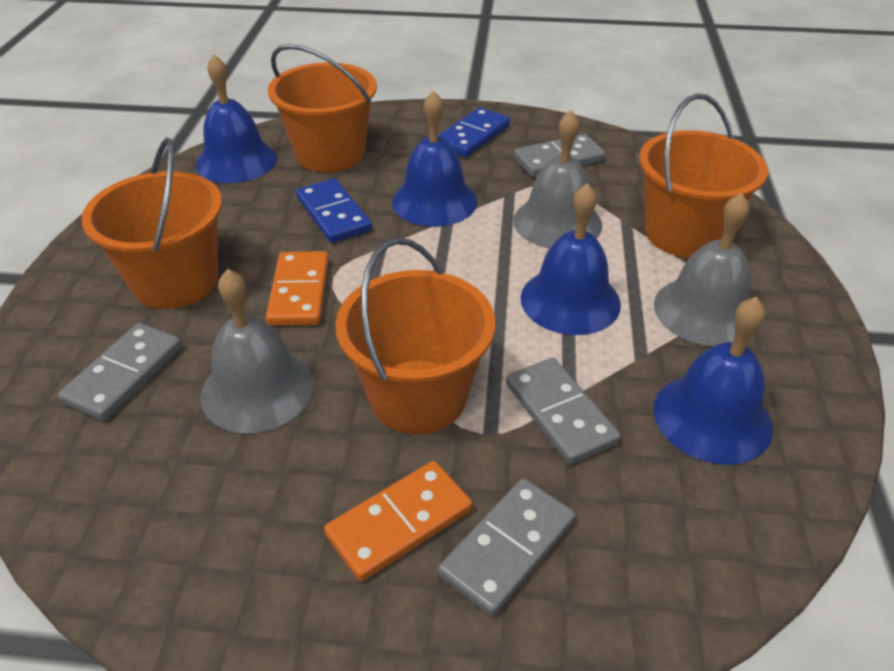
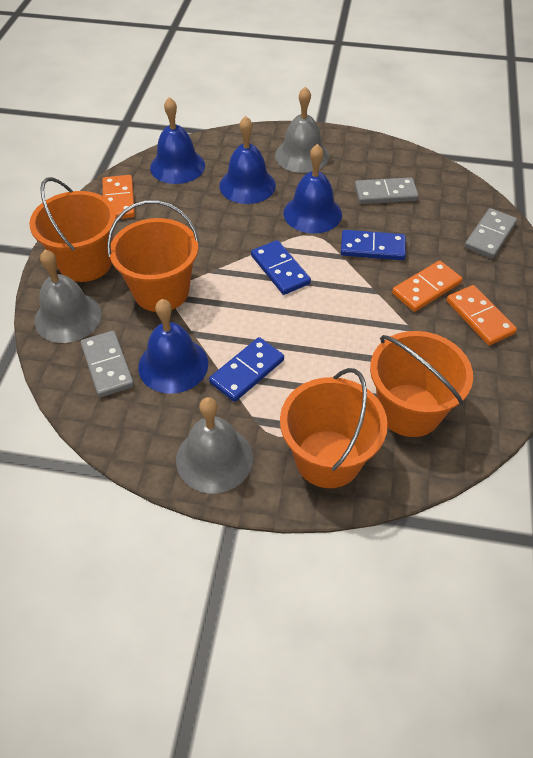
blue domino: 2 -> 3
grey domino: 4 -> 3
orange domino: 2 -> 3

